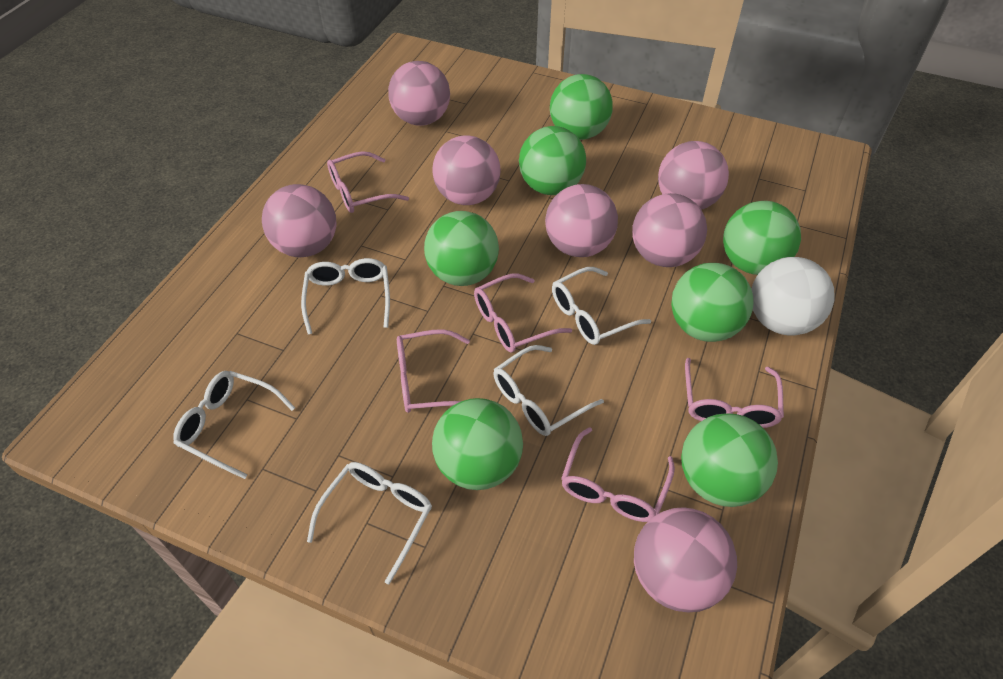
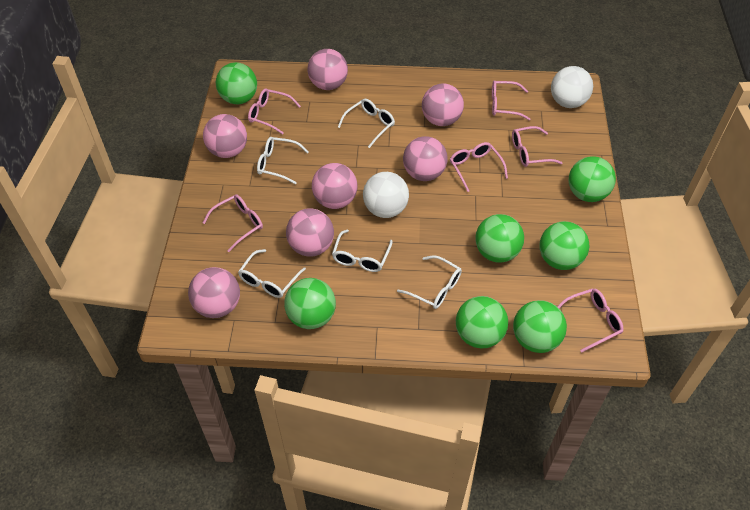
pink glasses: 5 -> 6
white ball: 1 -> 2

